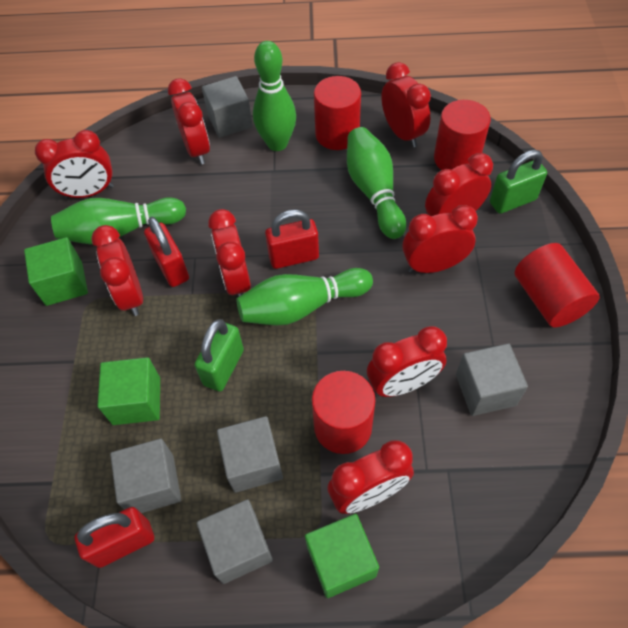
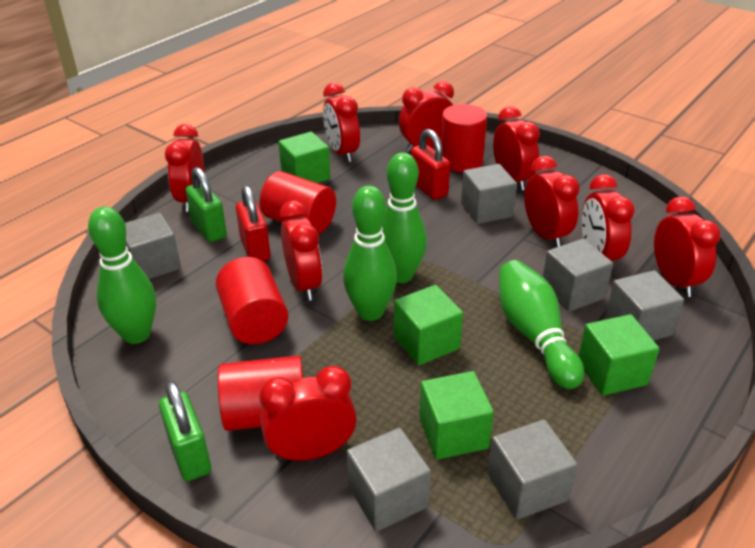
green cube: 3 -> 4
grey cube: 5 -> 6
red padlock: 3 -> 2

